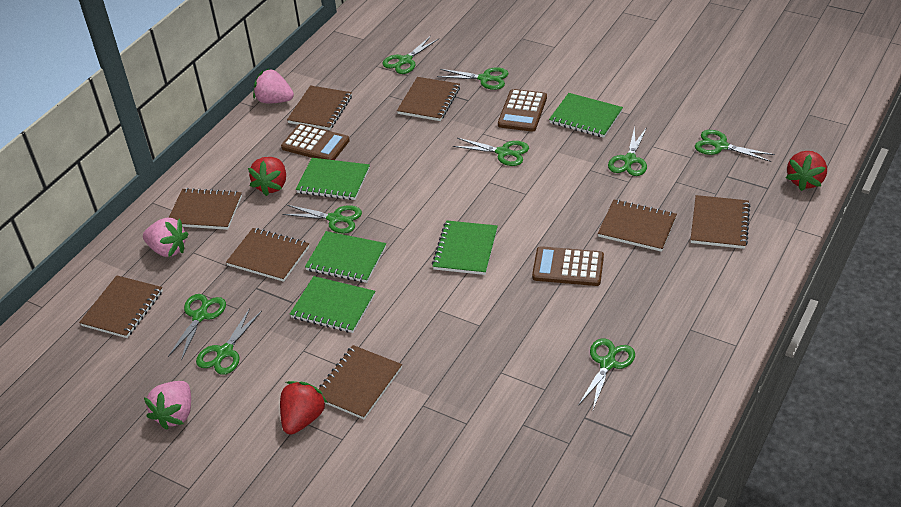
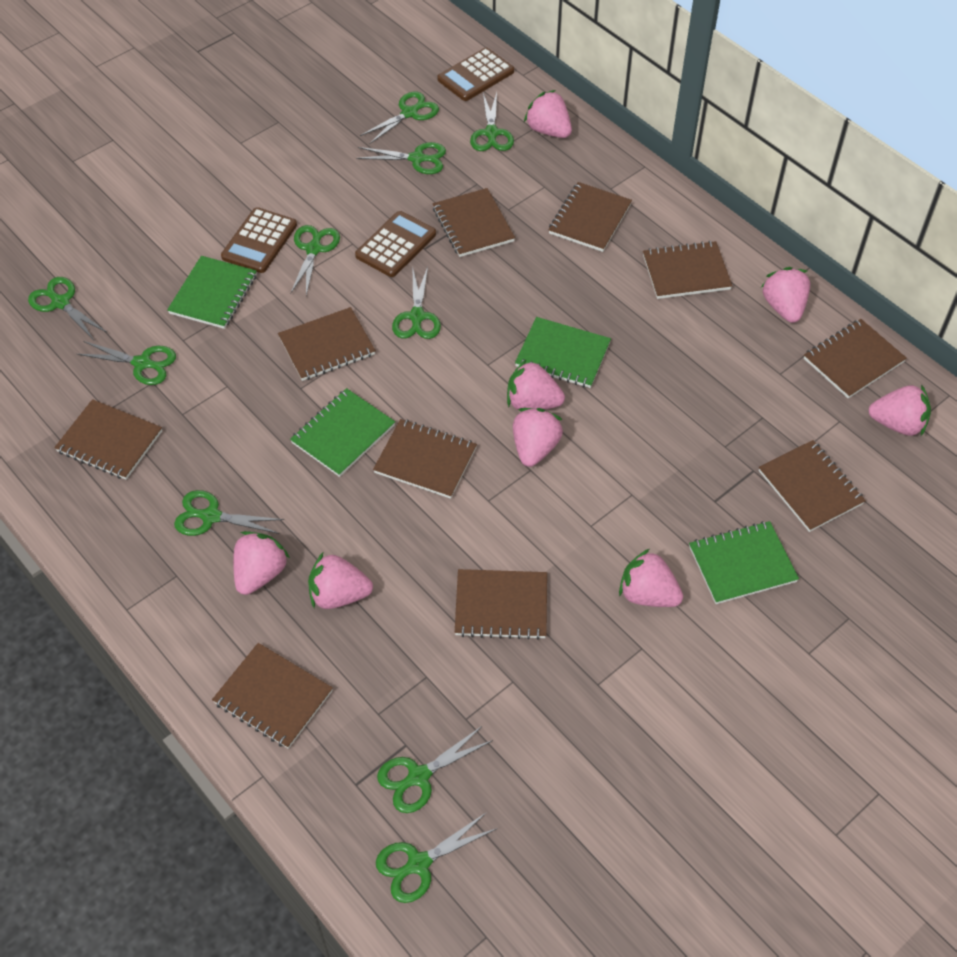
brown notebook: 8 -> 10
green notebook: 5 -> 4
green scissors: 9 -> 10
pink strawberry: 3 -> 8
red strawberry: 3 -> 0

